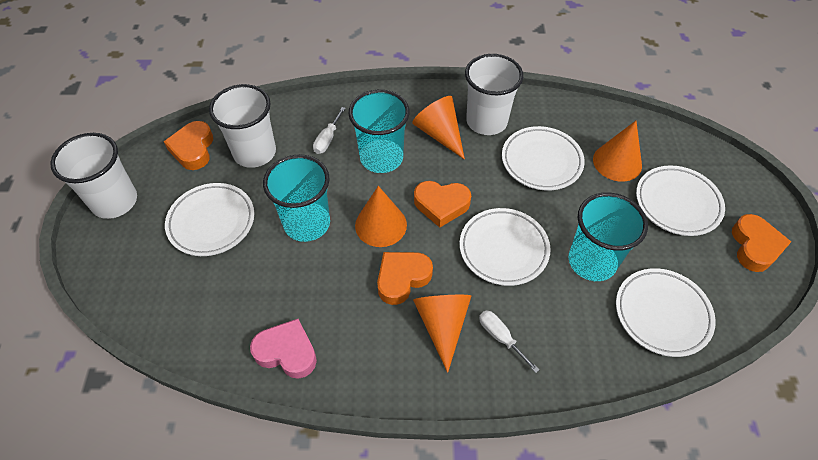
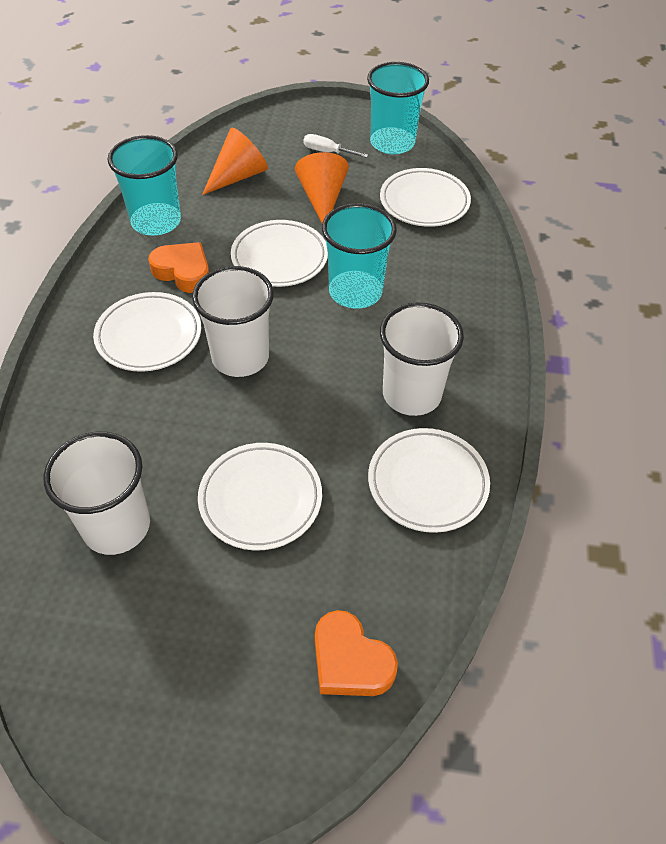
orange cone: 4 -> 2
orange heart: 4 -> 2
pink heart: 1 -> 0
white screwdriver: 2 -> 1

